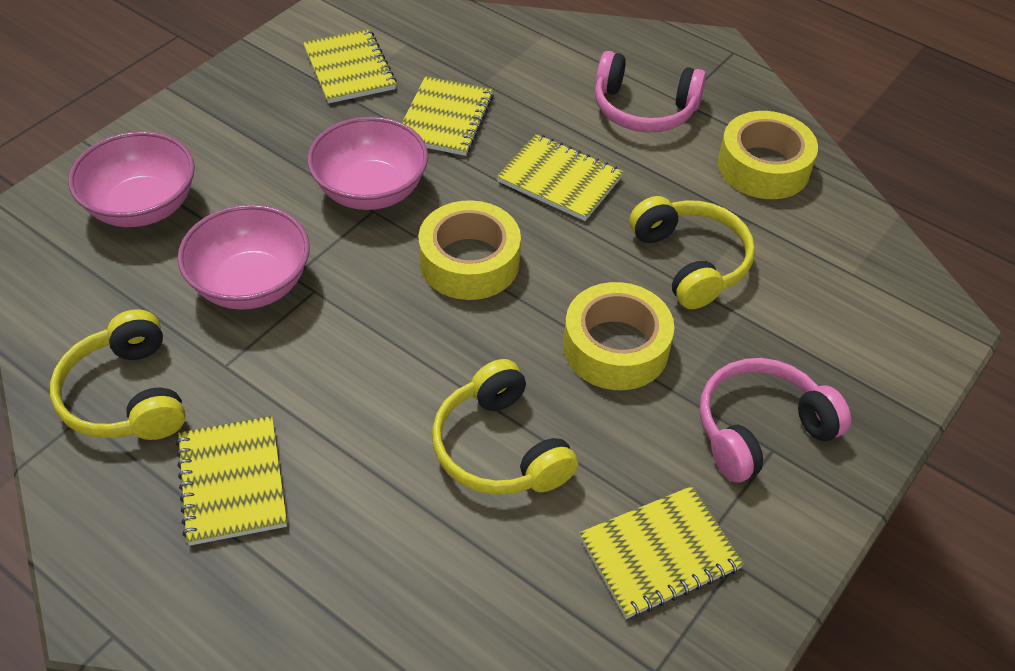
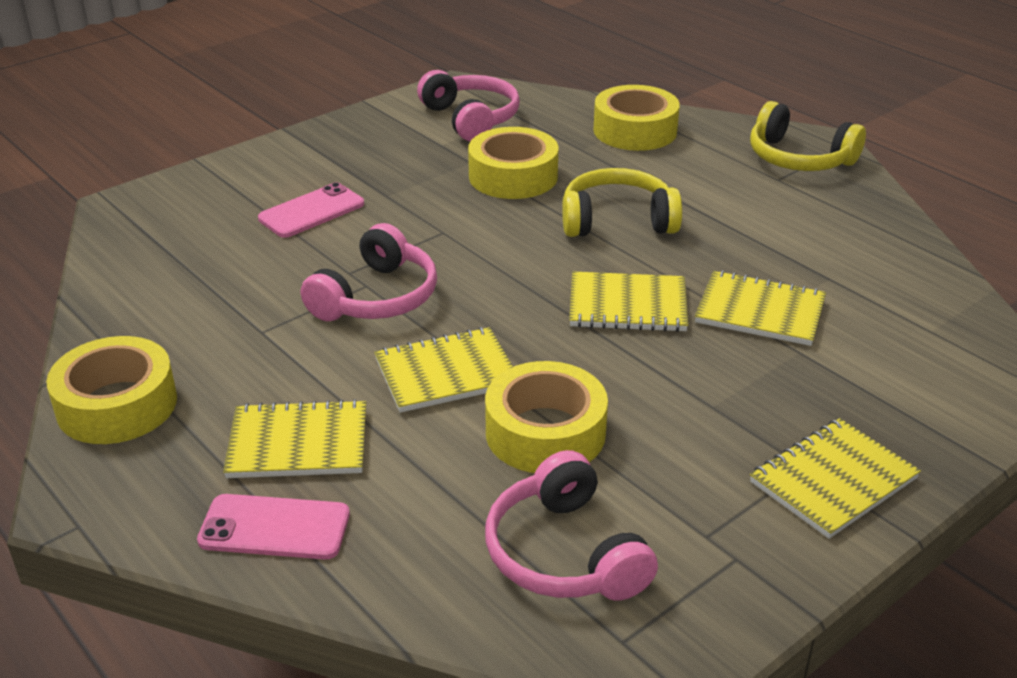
pink bowl: 3 -> 0
pink headphones: 2 -> 3
pink phone: 0 -> 2
yellow headphones: 3 -> 2
yellow tape: 3 -> 4

